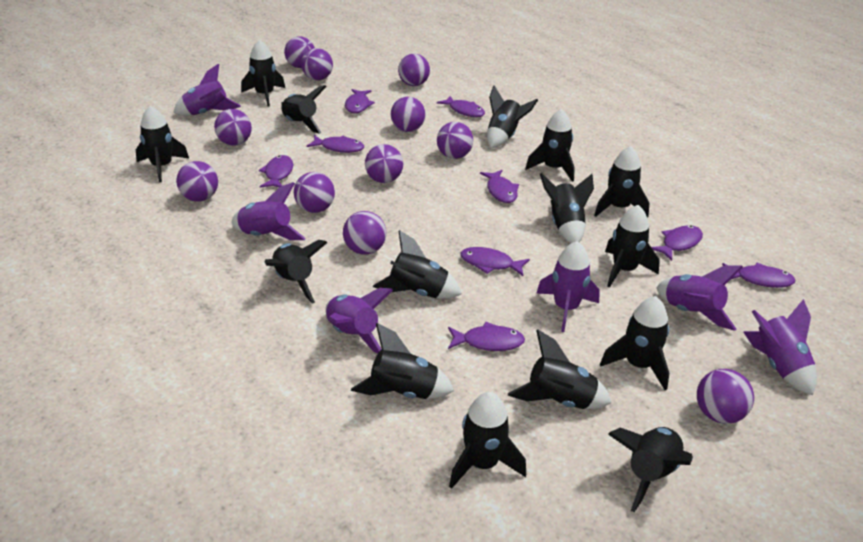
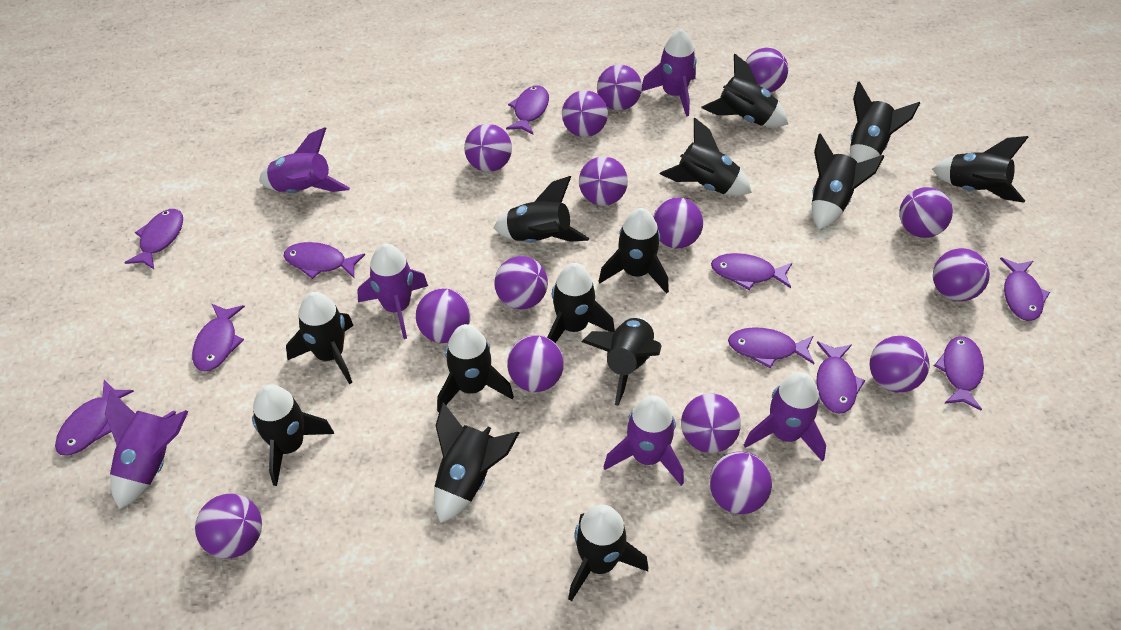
black rocket: 15 -> 14
purple ball: 11 -> 15
purple fish: 9 -> 10

